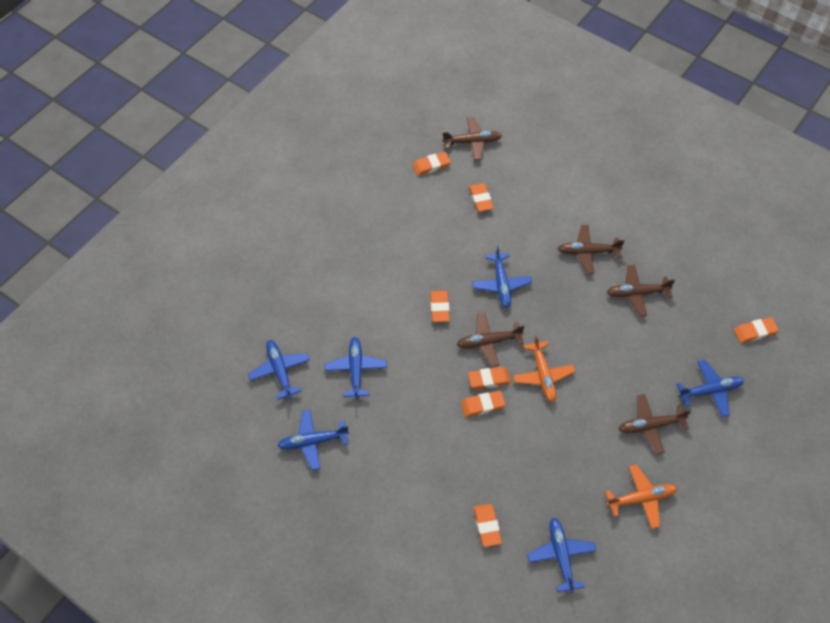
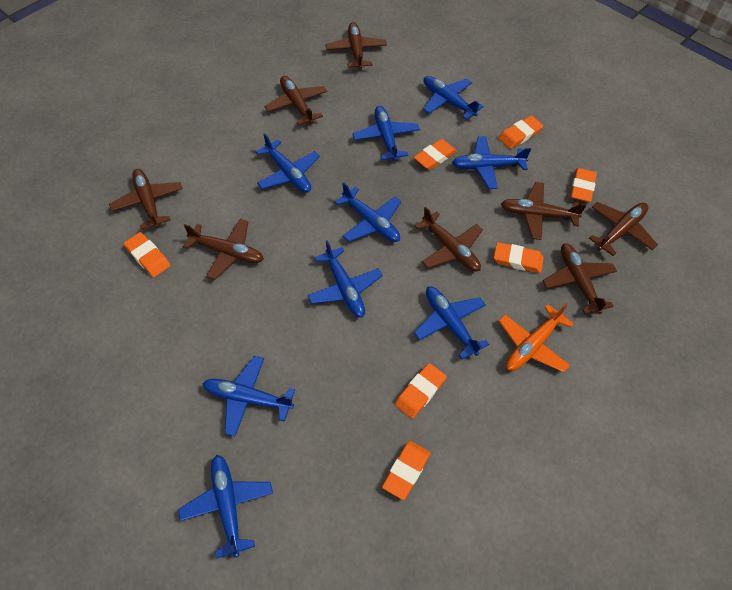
blue plane: 6 -> 9
brown plane: 5 -> 8
orange plane: 2 -> 1

